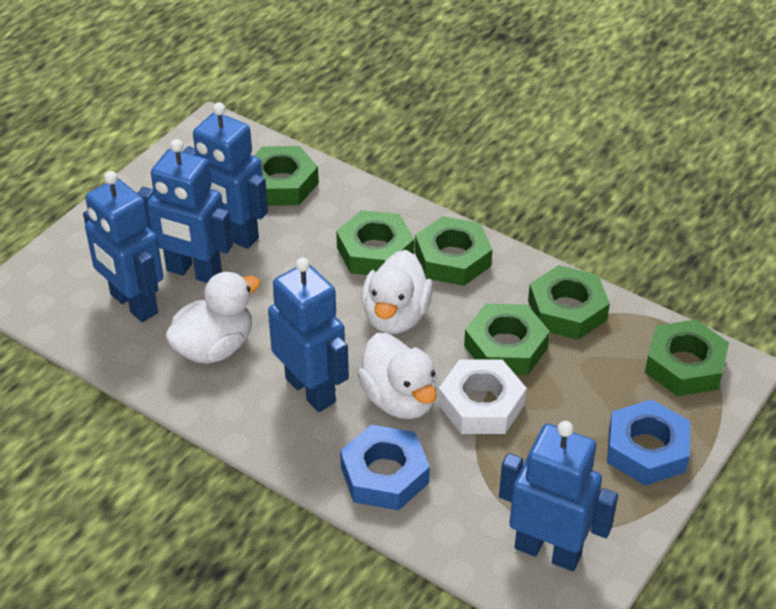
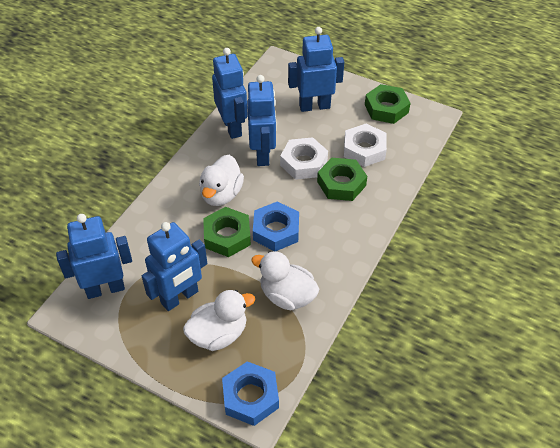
green nut: 6 -> 3
white nut: 1 -> 2

